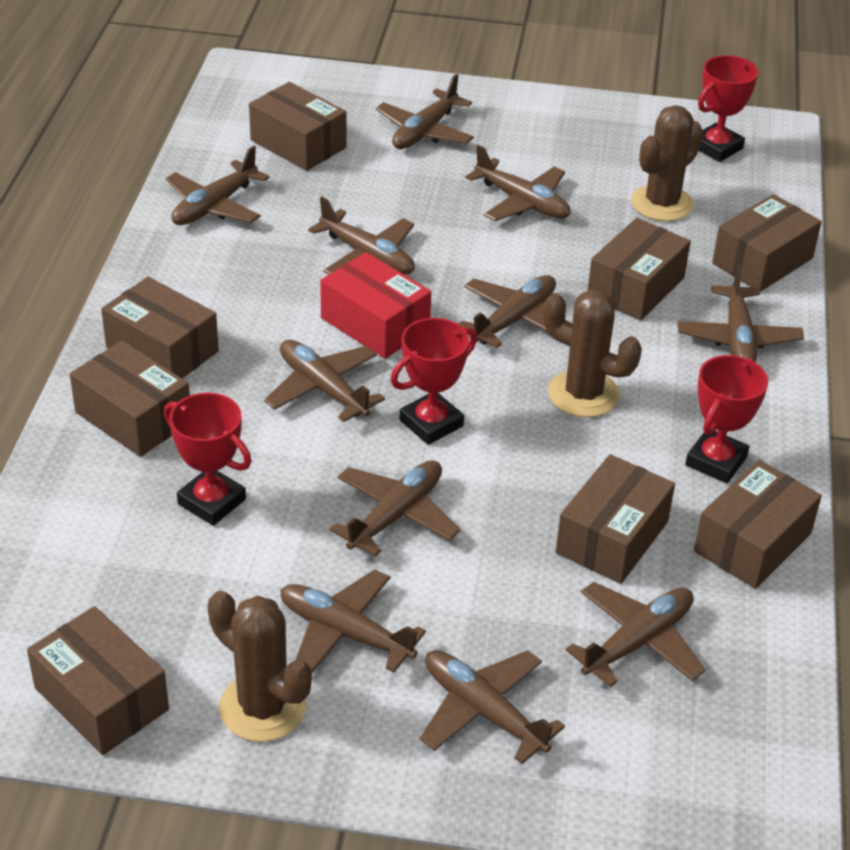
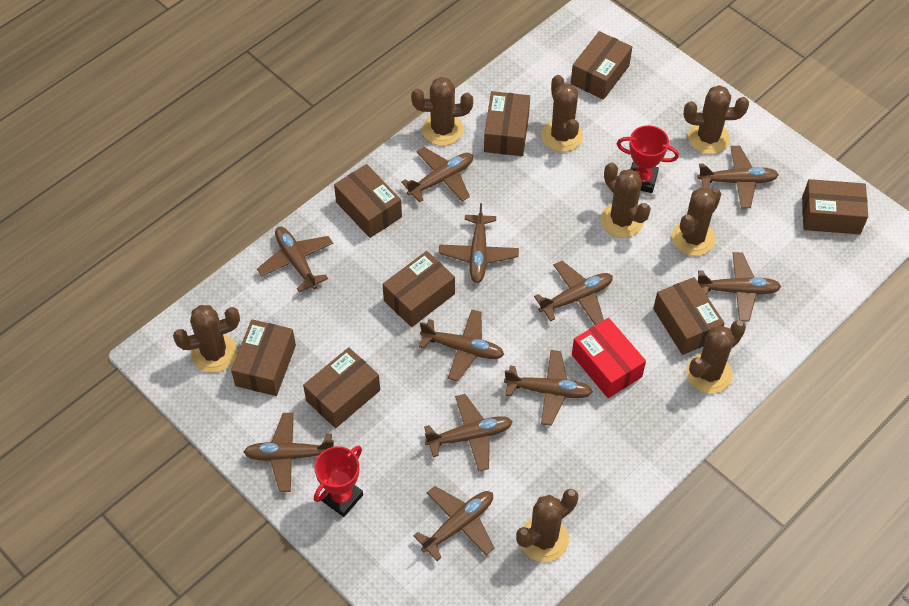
brown cactus: 3 -> 8
red trophy: 4 -> 2

